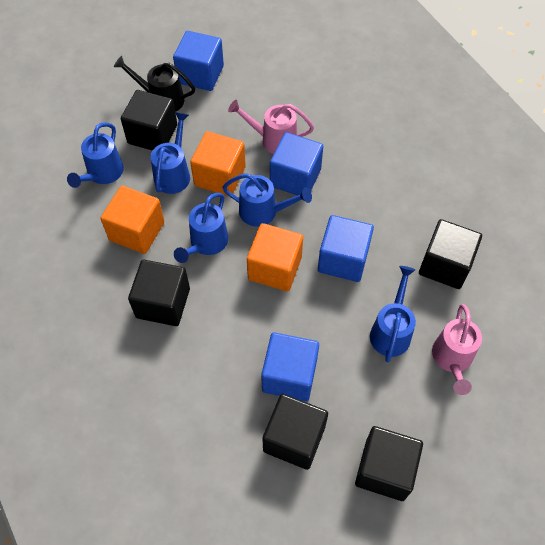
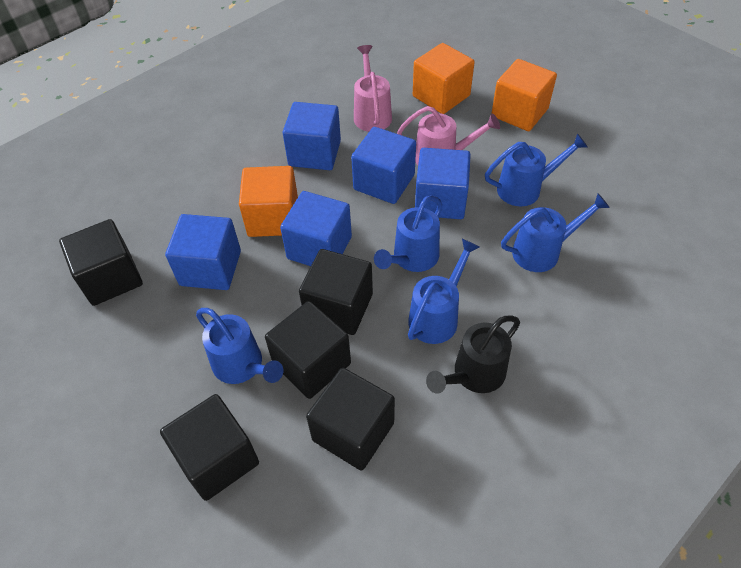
blue cube: 4 -> 5

